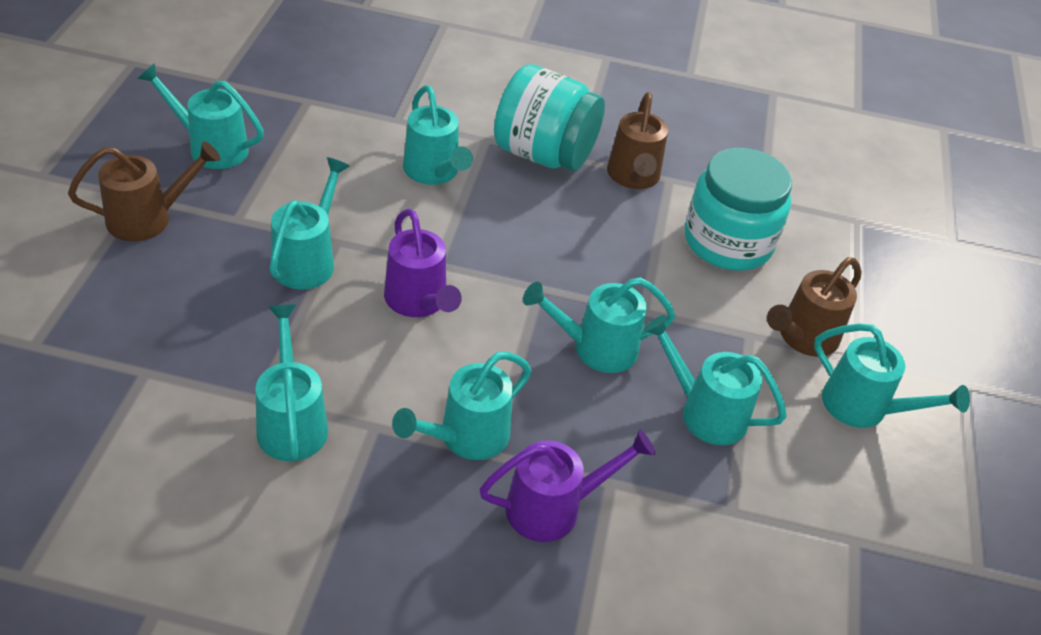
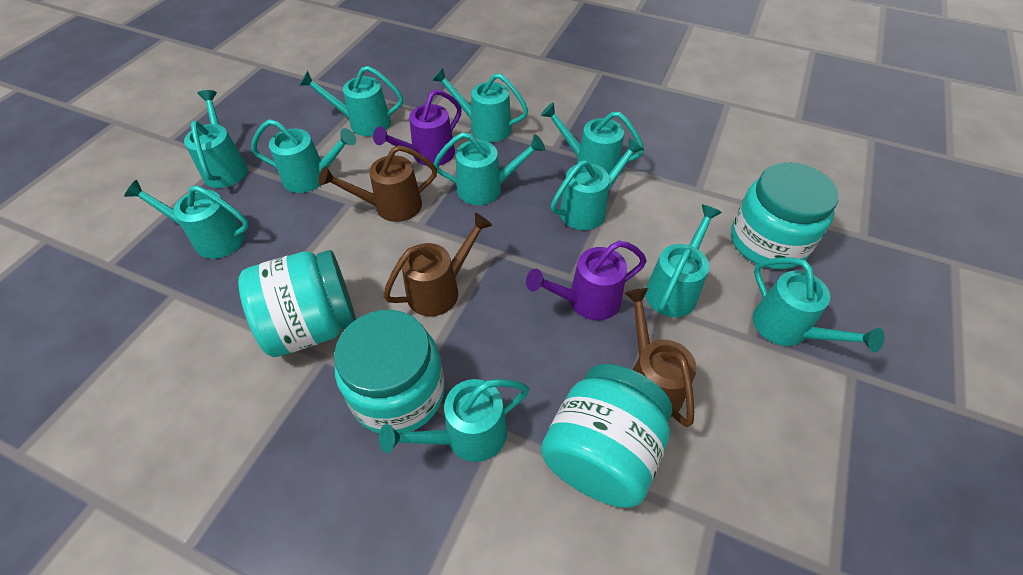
turquoise jar: 2 -> 4
turquoise watering can: 8 -> 11

